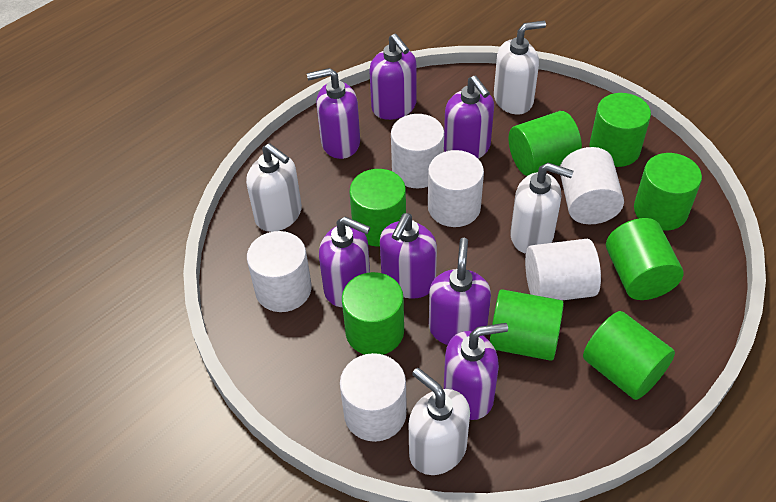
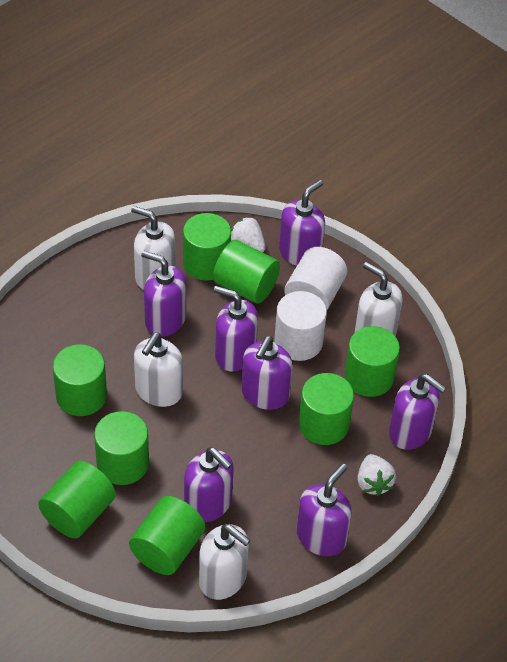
white cylinder: 6 -> 2
white strawberry: 0 -> 2

